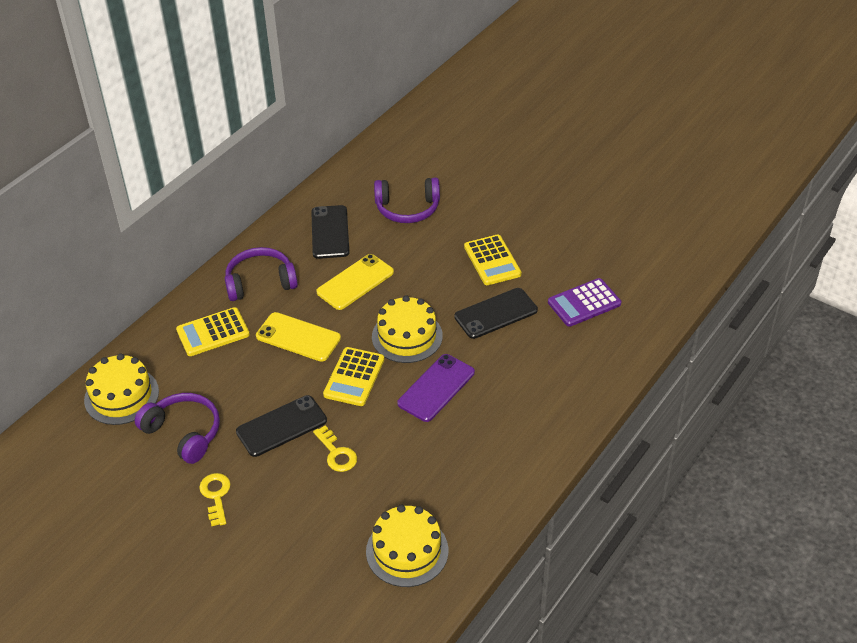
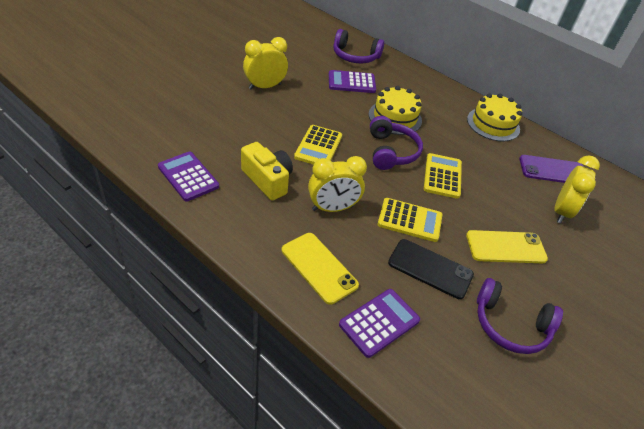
black phone: 3 -> 1
purple calculator: 1 -> 3
yellow cake: 3 -> 2
yellow camera: 0 -> 1
yellow clock: 0 -> 3
yellow key: 2 -> 0

